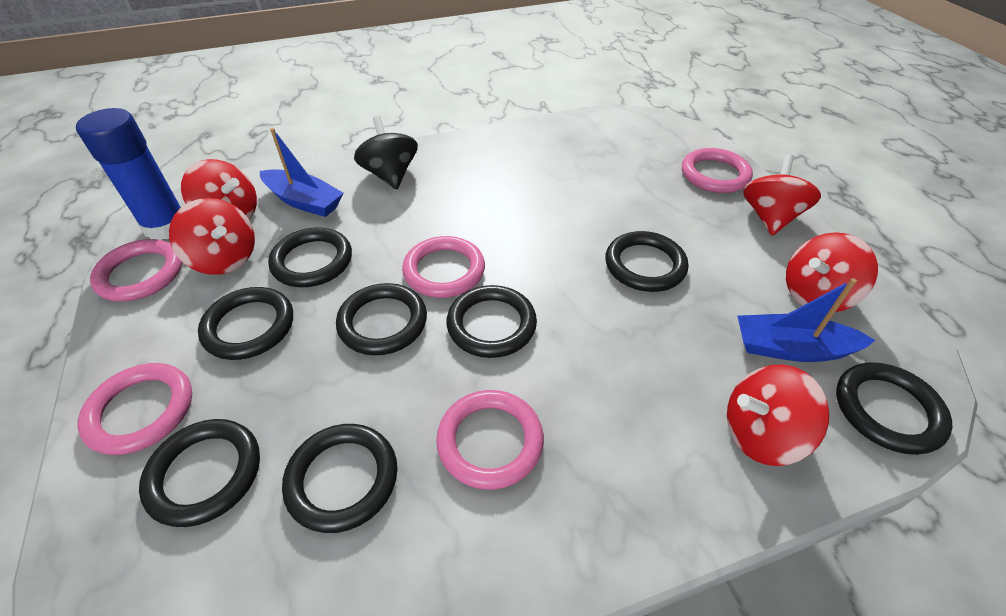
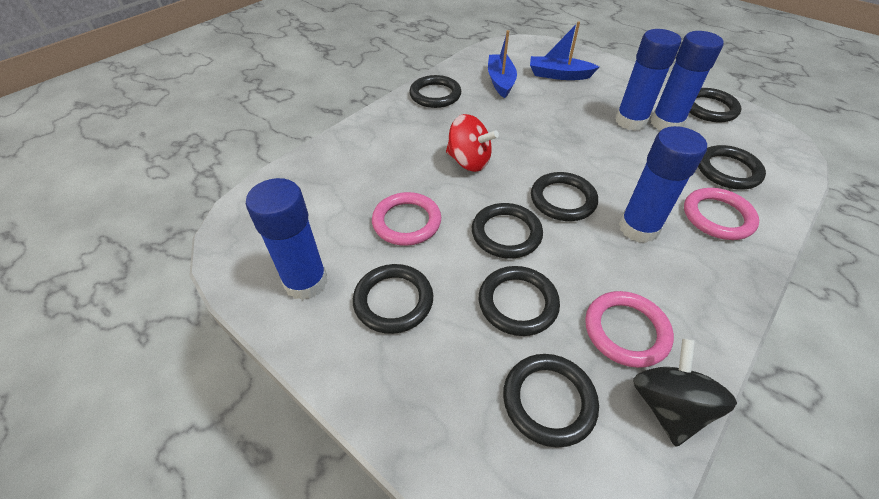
blue glue stick: 1 -> 4
pink ring: 5 -> 3
red spinning top: 5 -> 1

